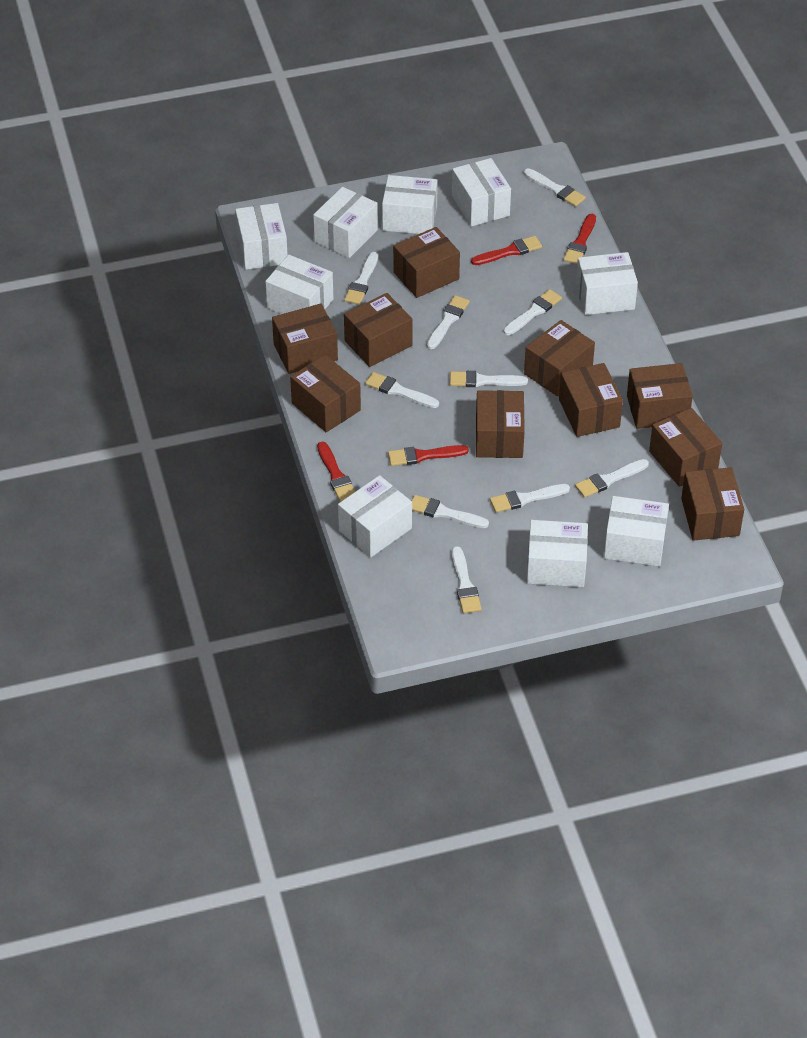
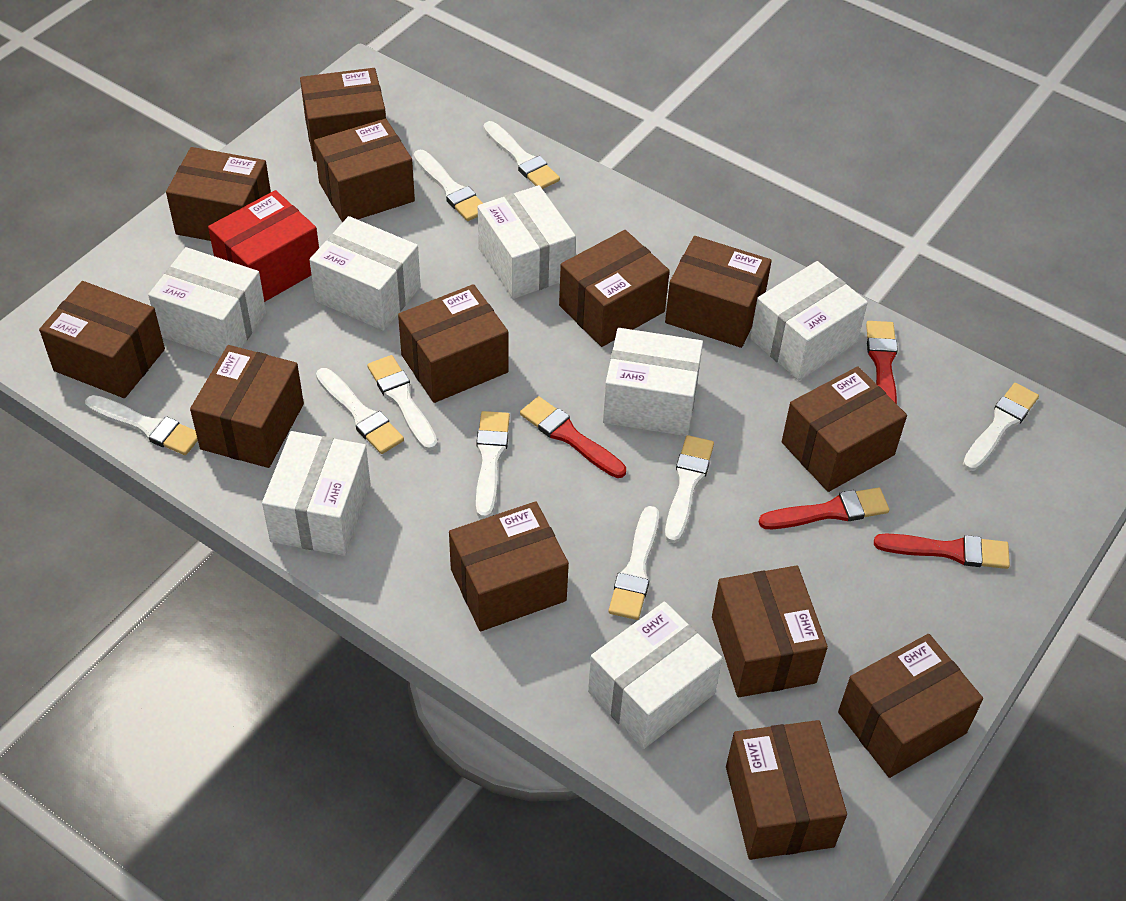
brown box: 10 -> 13
red box: 0 -> 1
white box: 9 -> 7
white brush: 10 -> 9

